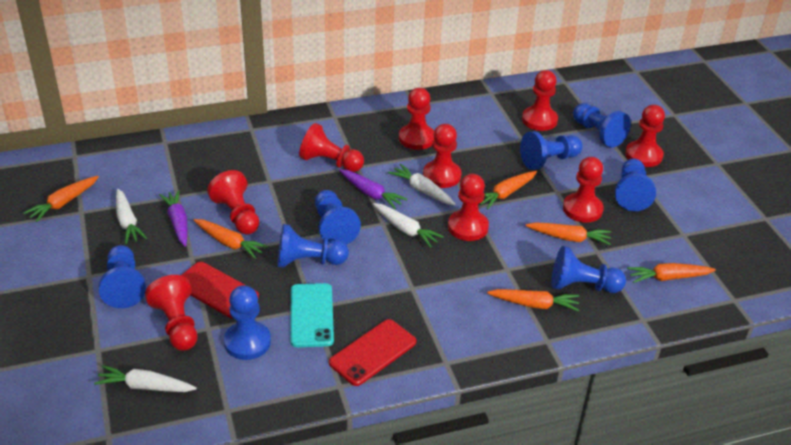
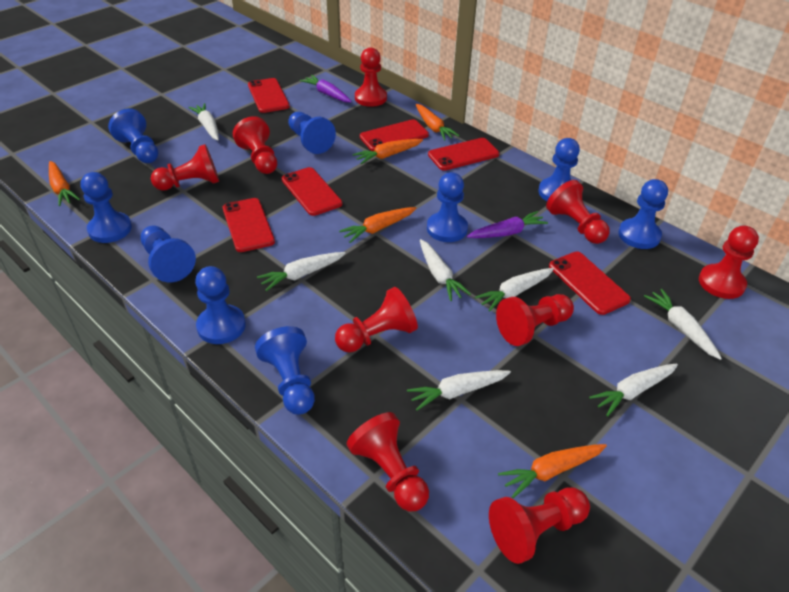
blue pawn: 8 -> 9
orange carrot: 6 -> 5
red phone: 2 -> 6
turquoise phone: 1 -> 0
white carrot: 4 -> 7

